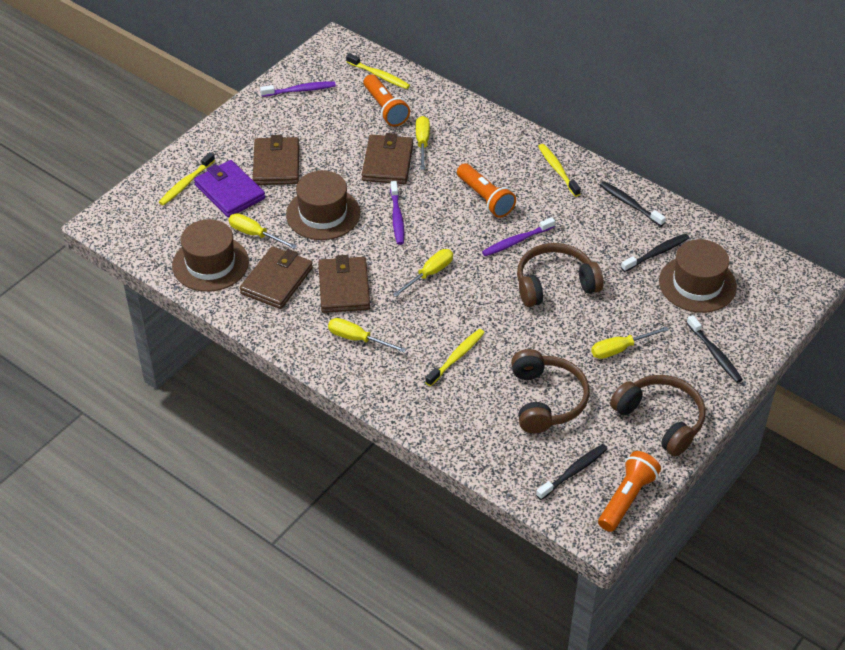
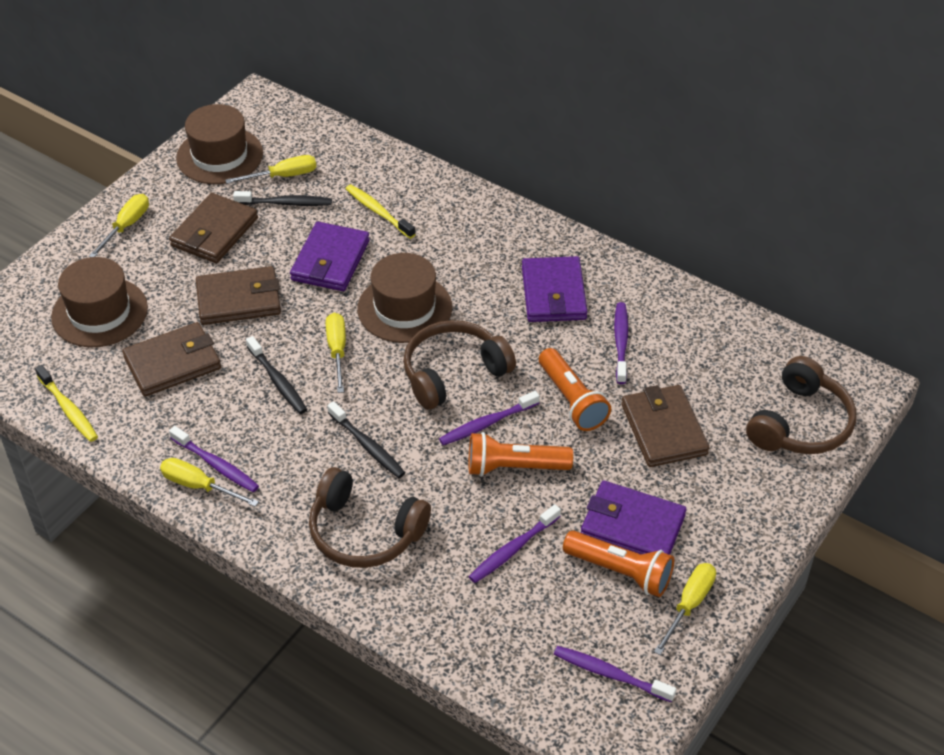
black toothbrush: 4 -> 3
purple toothbrush: 3 -> 5
purple wallet: 1 -> 3
yellow toothbrush: 4 -> 2

